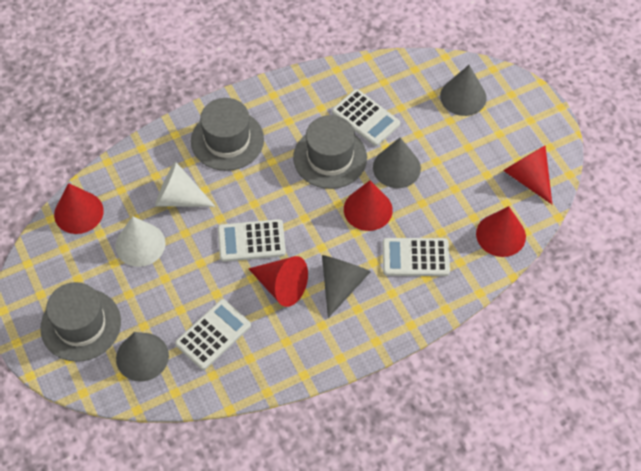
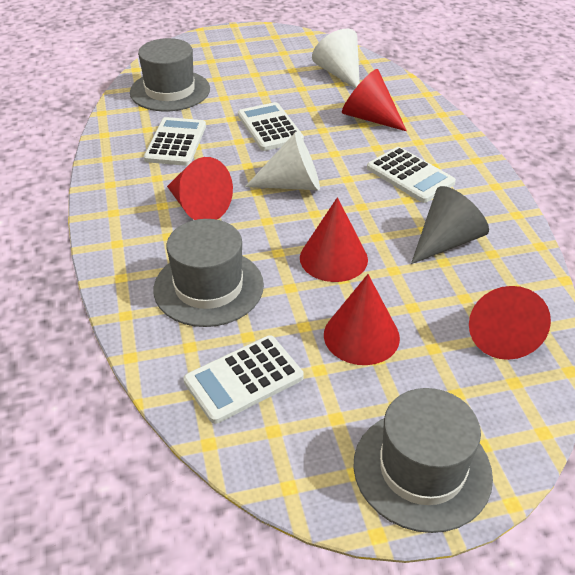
grey cone: 4 -> 1

